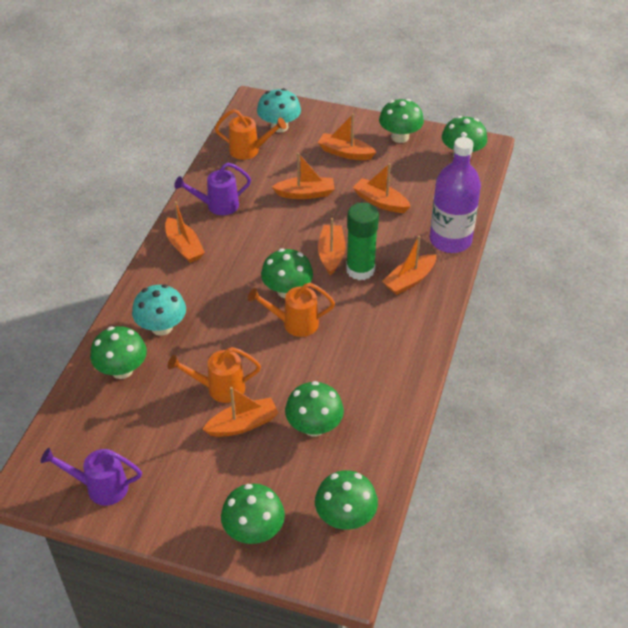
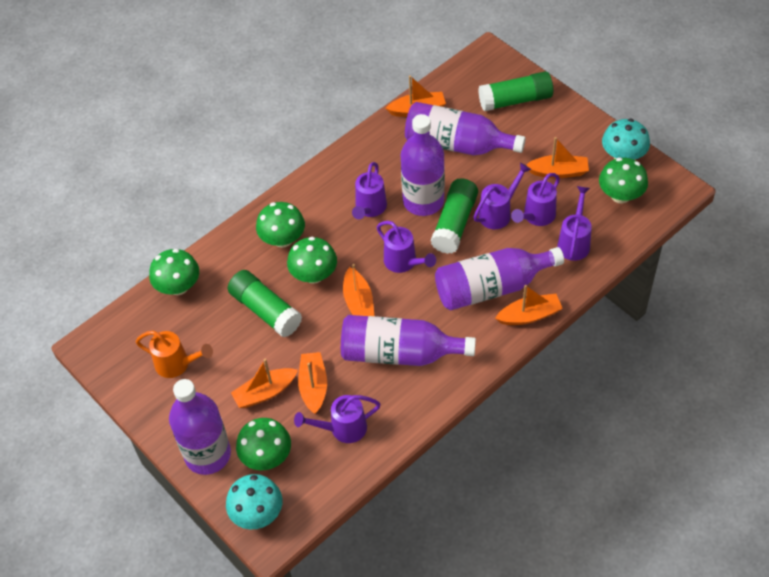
green glue stick: 1 -> 3
green mushroom: 7 -> 5
orange boat: 7 -> 6
orange watering can: 3 -> 1
purple bottle: 1 -> 5
purple watering can: 2 -> 6

